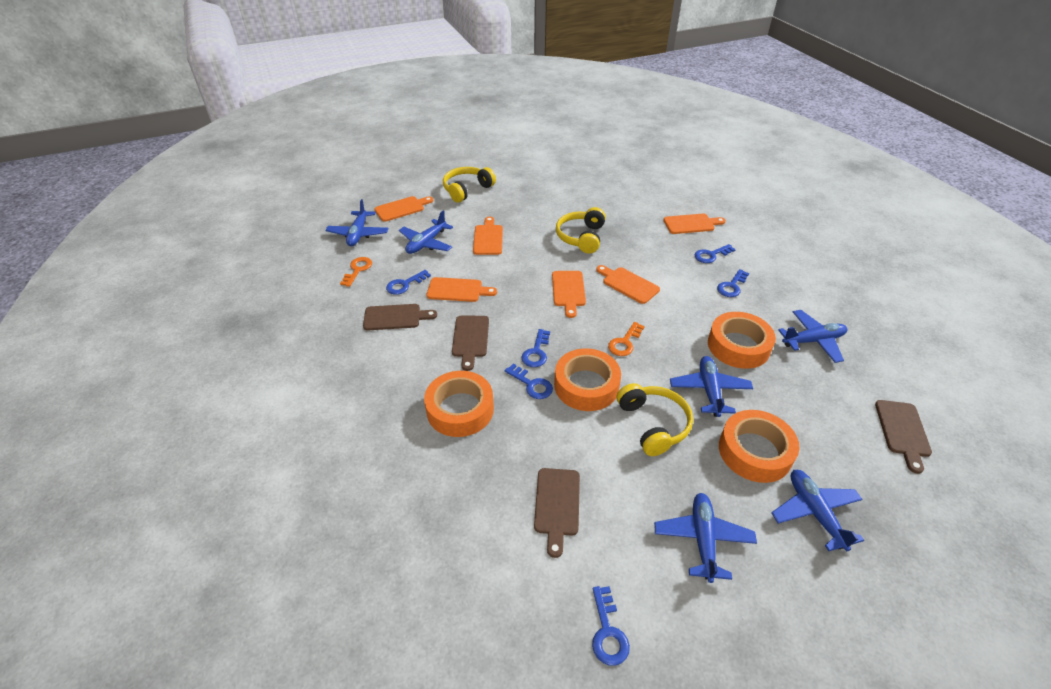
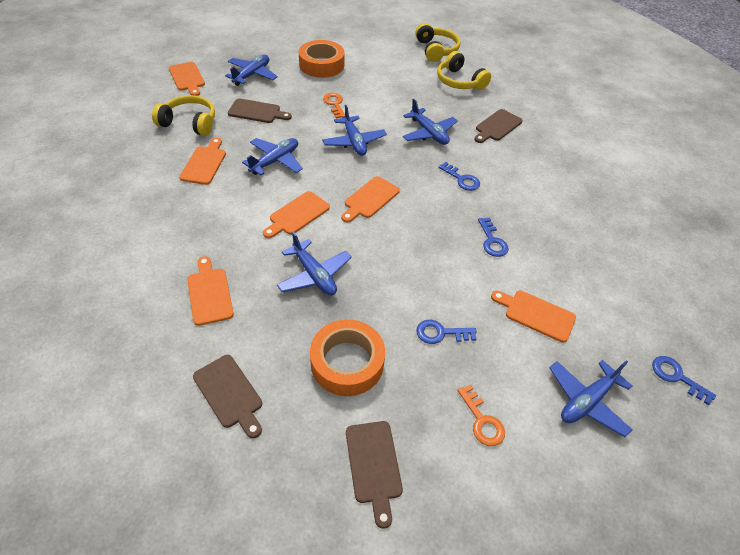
blue key: 6 -> 4
orange tape: 4 -> 2

